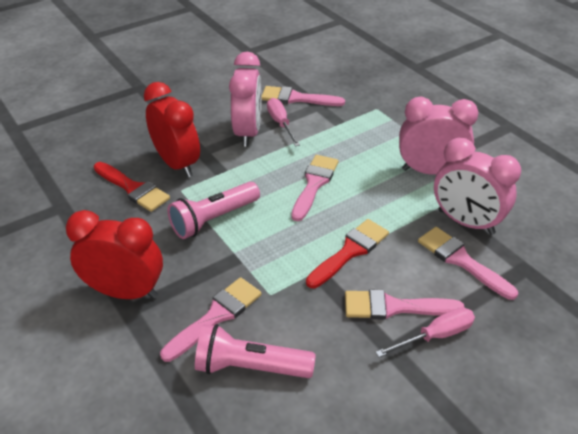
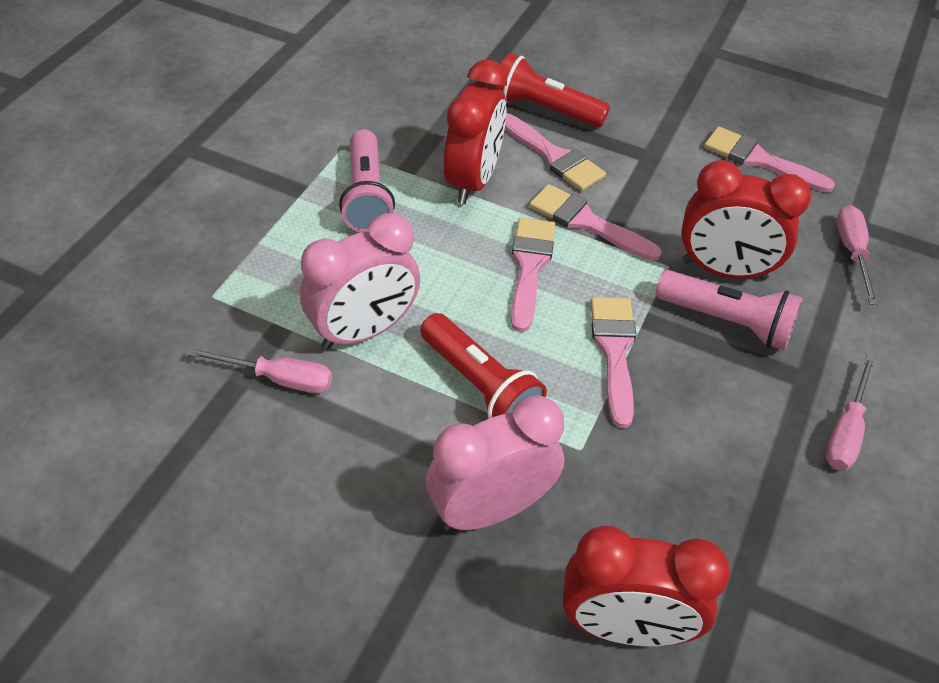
pink clock: 3 -> 2
pink screwdriver: 2 -> 3
red brush: 2 -> 0
red clock: 2 -> 3
red flashlight: 0 -> 2

